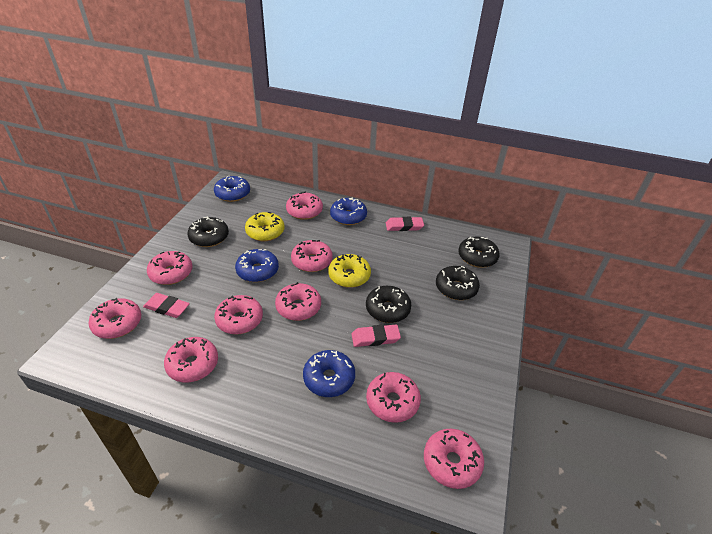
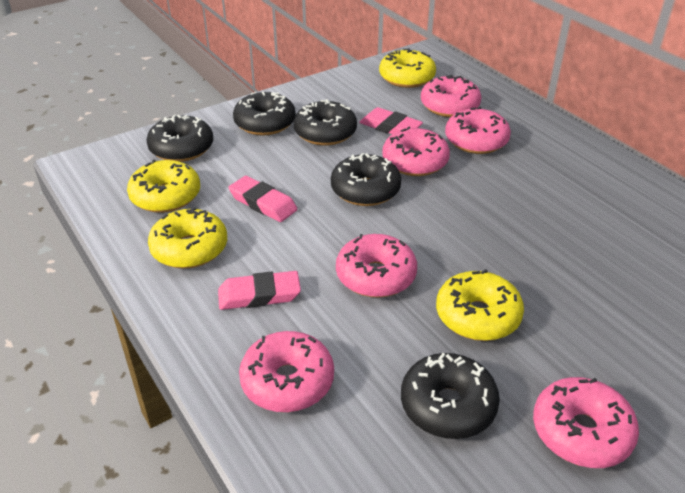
black donut: 4 -> 5
blue donut: 4 -> 0
pink donut: 9 -> 6
yellow donut: 2 -> 4

